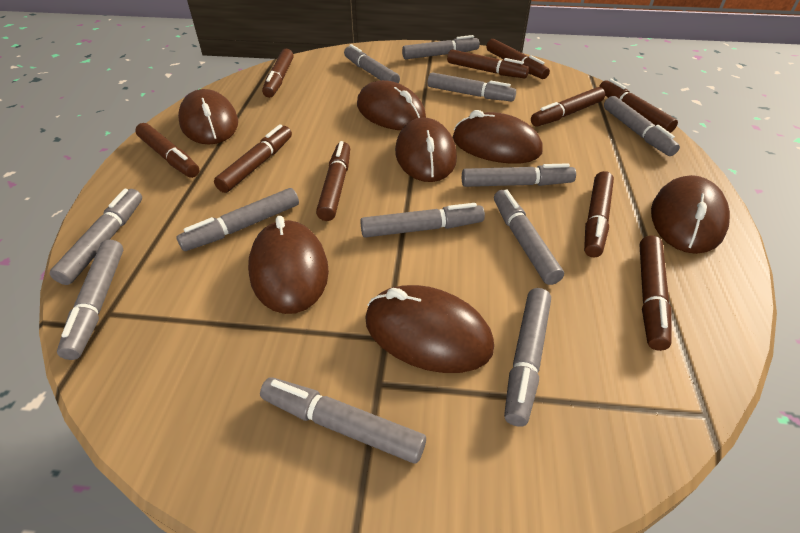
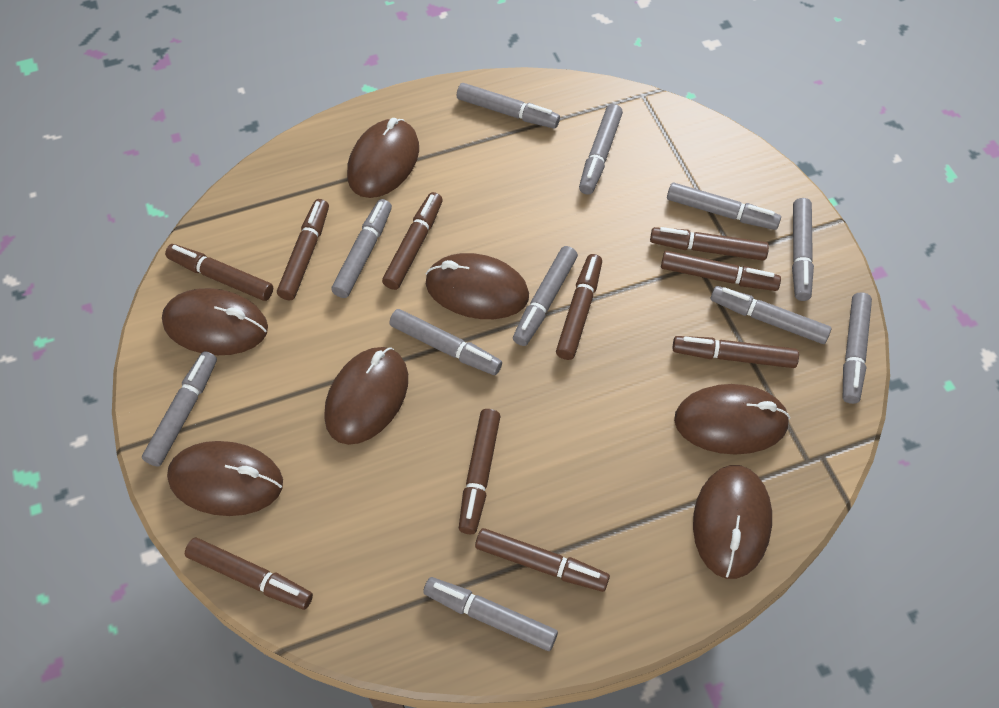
grey marker: 12 -> 11

